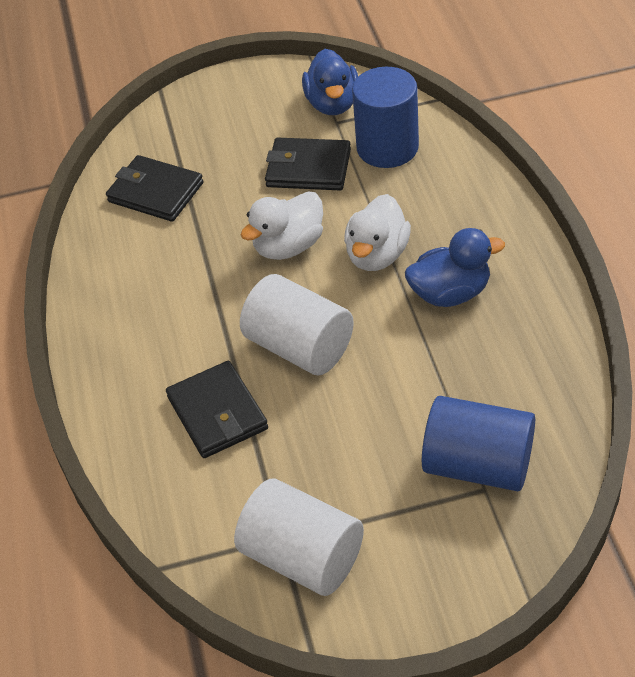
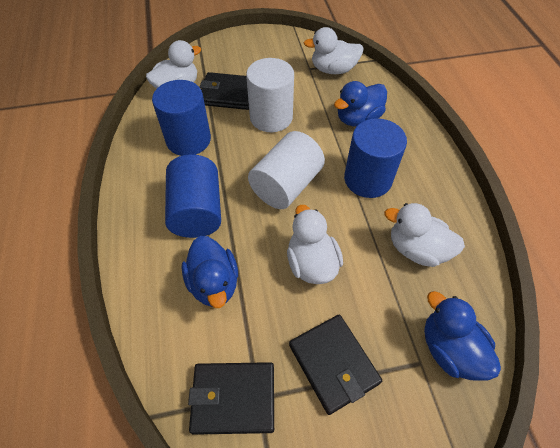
blue cylinder: 2 -> 3
blue duck: 2 -> 3
white duck: 2 -> 4

